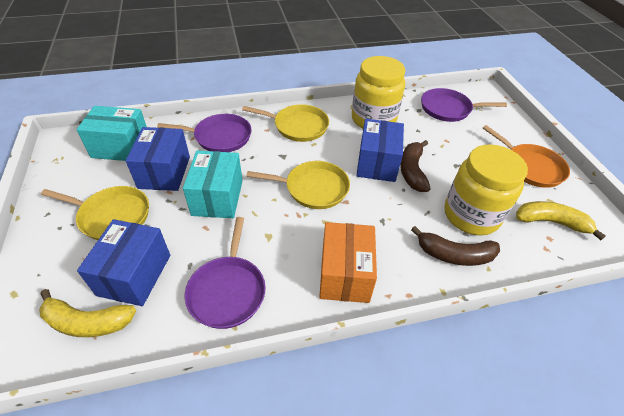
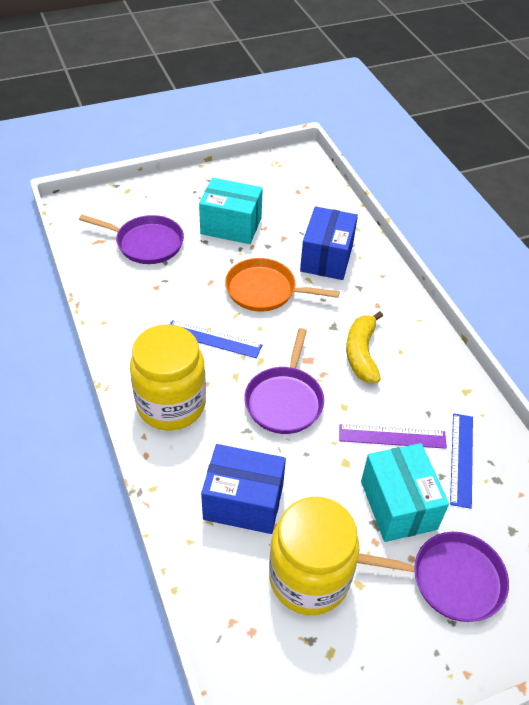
blue box: 3 -> 2
blue ruler: 0 -> 2
brown banana: 2 -> 0
orange box: 1 -> 0
purple ruler: 0 -> 1
yellow banana: 2 -> 1
yellow pan: 3 -> 0

